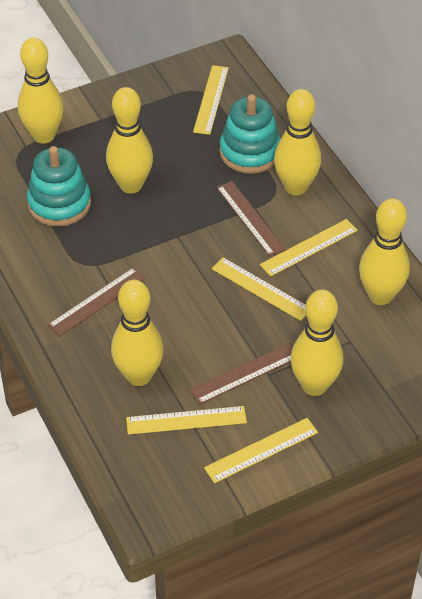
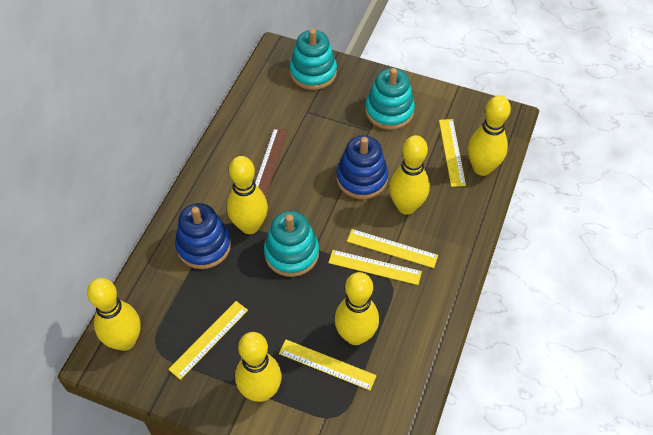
blue stacking toy: 0 -> 2
brown ruler: 3 -> 1
turquoise stacking toy: 2 -> 3

